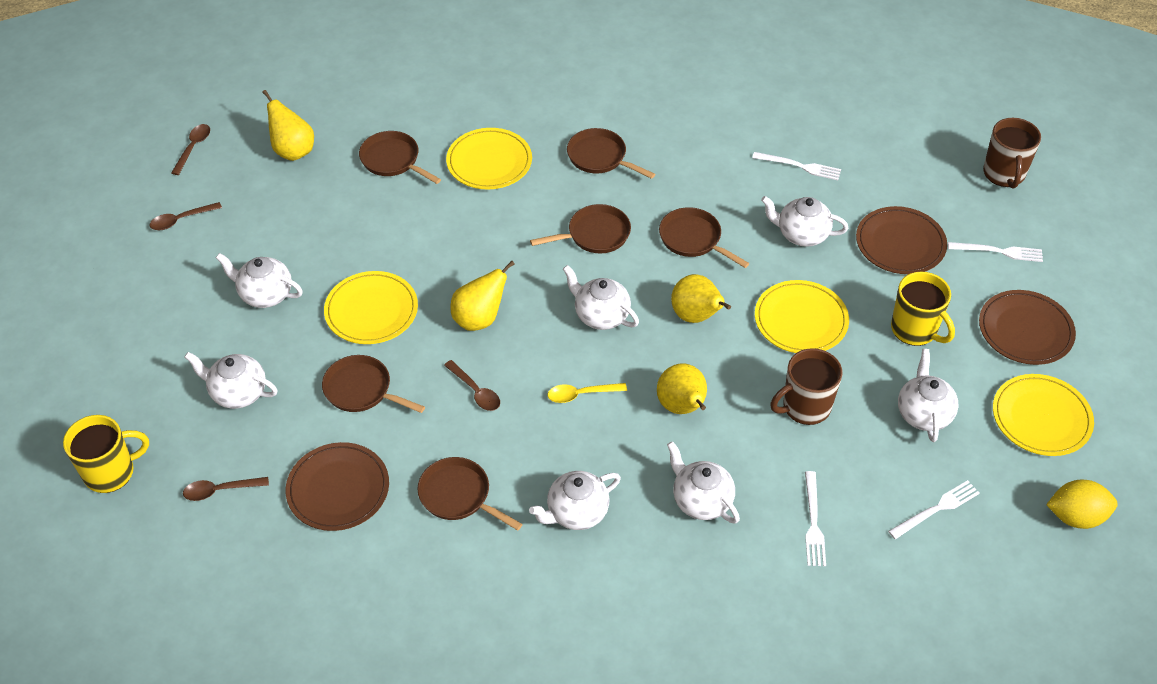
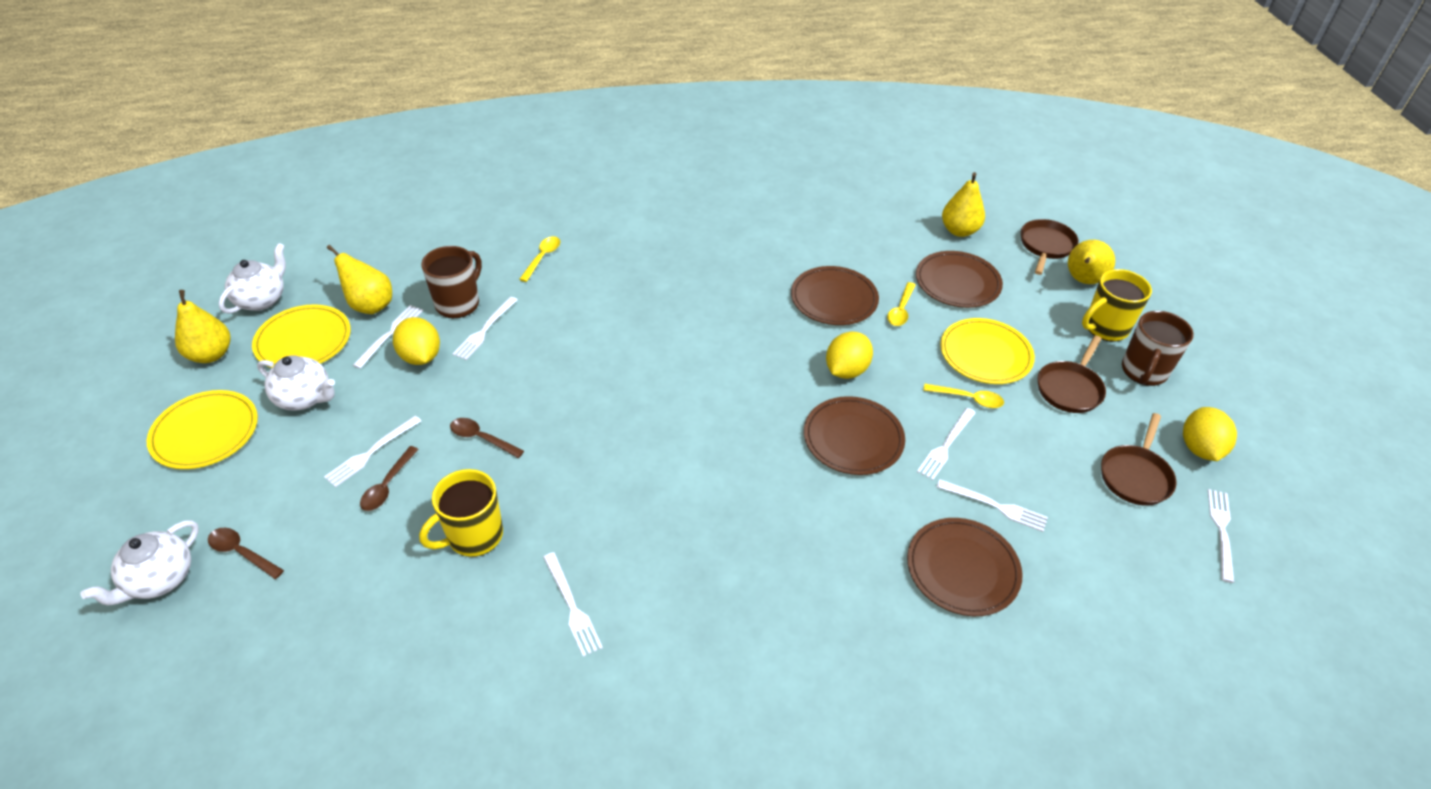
brown pan: 6 -> 3
brown plate: 3 -> 4
brown spoon: 4 -> 3
white fork: 4 -> 7
white teapot: 7 -> 3
yellow lemon: 1 -> 3
yellow plate: 4 -> 3
yellow spoon: 1 -> 3

